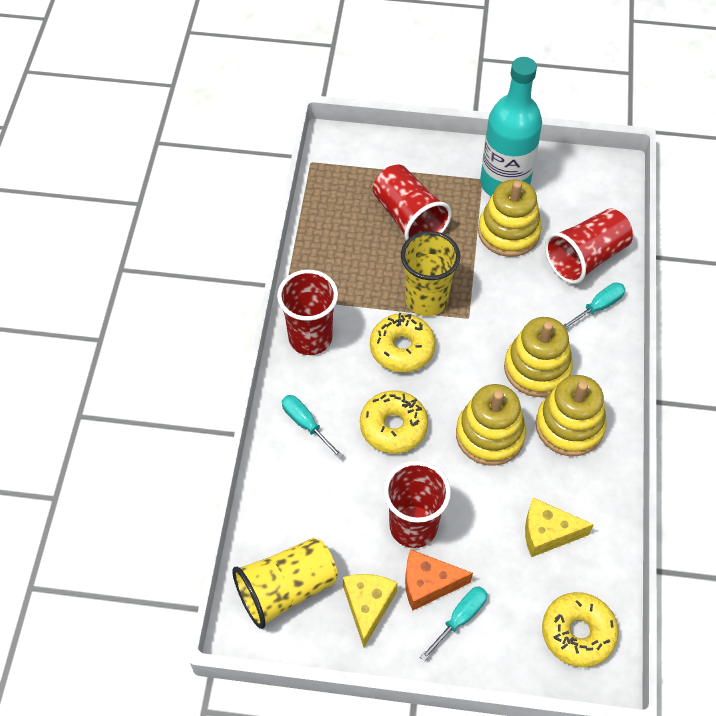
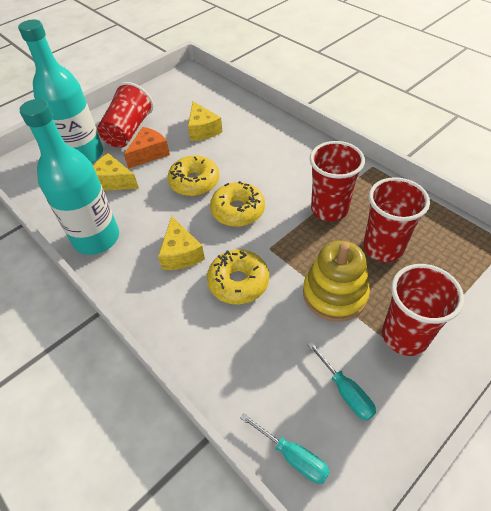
turquoise bottle: 1 -> 2
turquoise screwdriver: 3 -> 2
yellow cheese: 2 -> 3
yellow cup: 2 -> 0
yellow stacking toy: 4 -> 1

